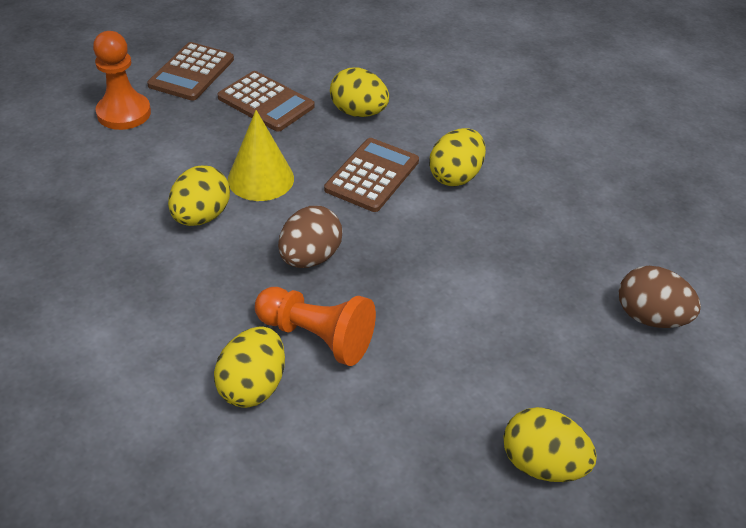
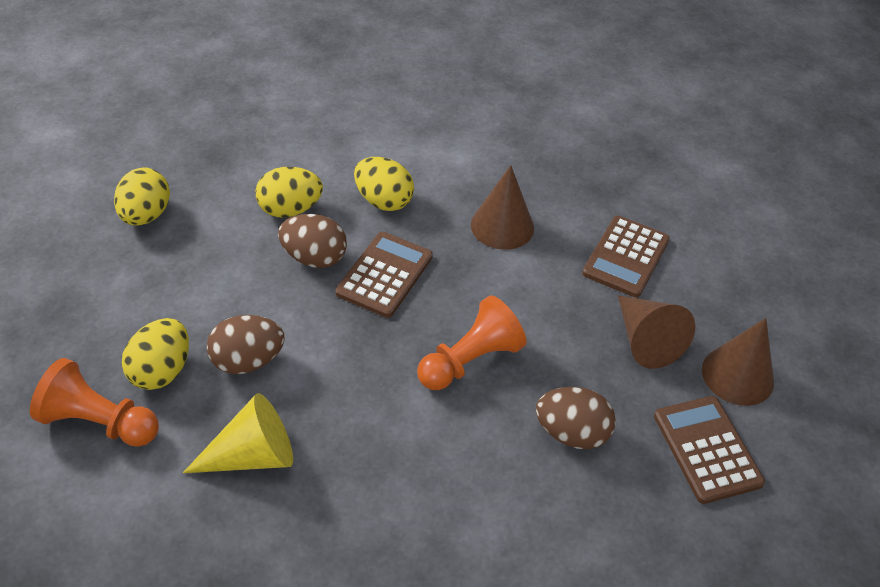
brown cone: 0 -> 3
brown egg: 2 -> 3
yellow egg: 5 -> 4

